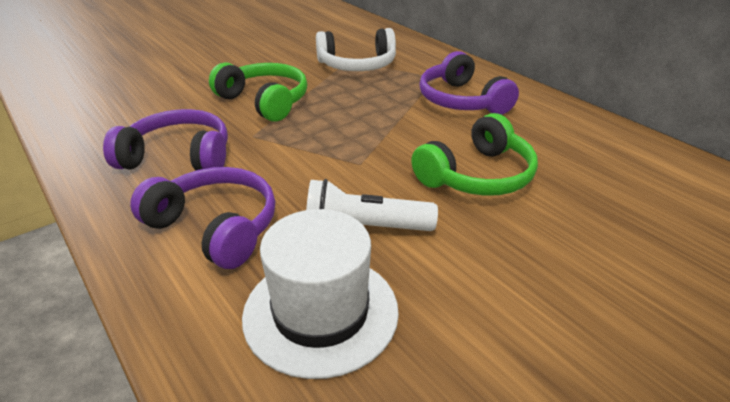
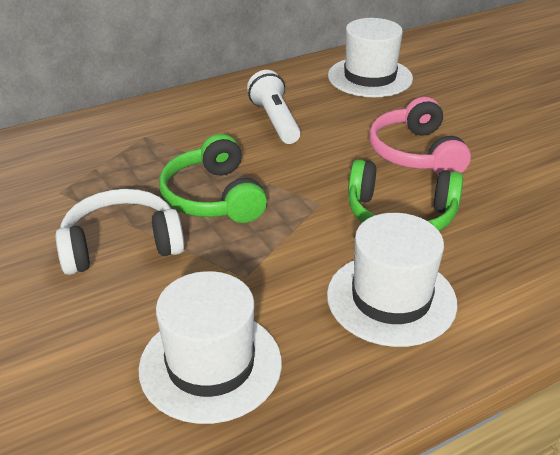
pink headphones: 0 -> 1
purple headphones: 3 -> 0
white hat: 1 -> 3

